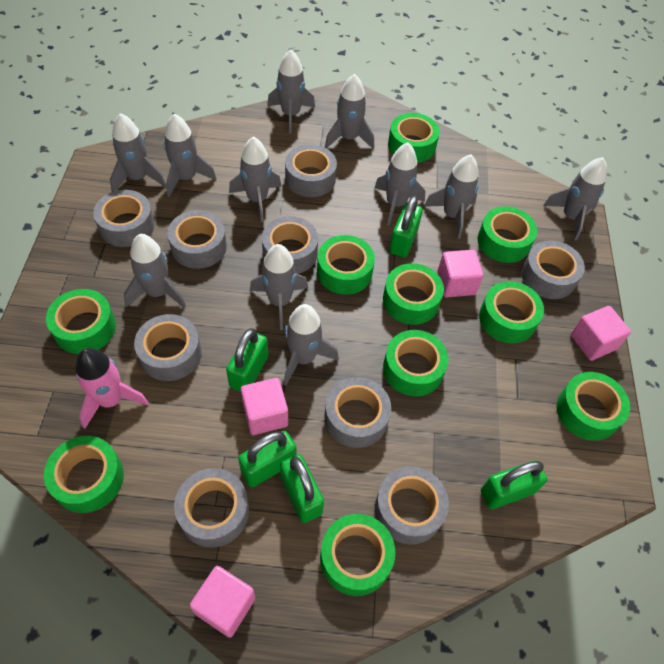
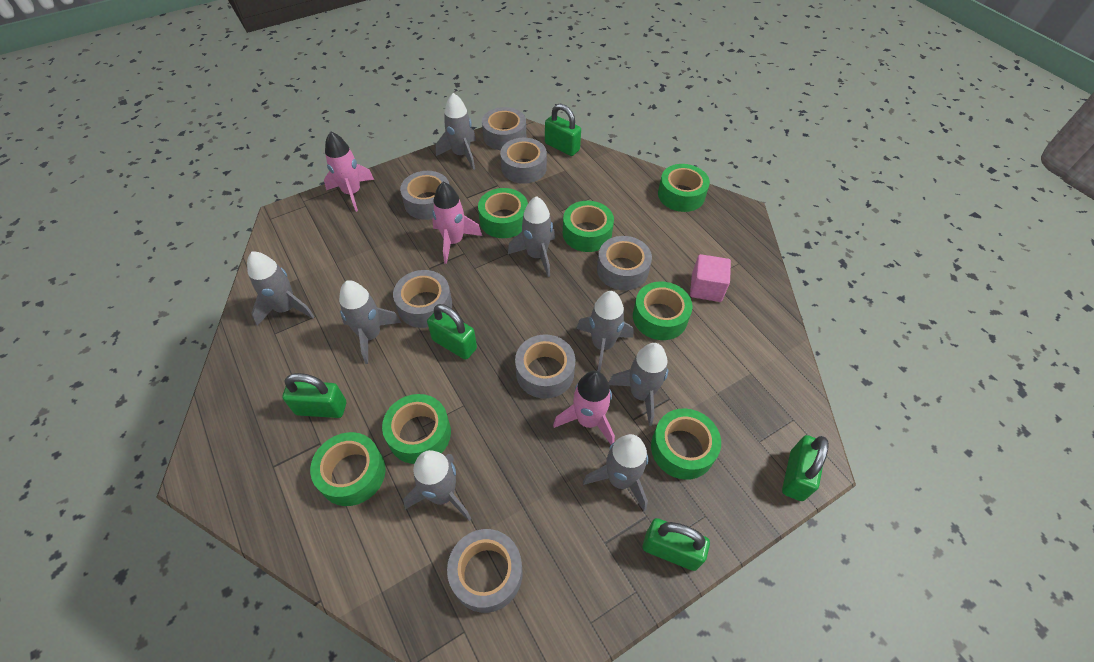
green tape: 10 -> 7
grey rocket: 11 -> 8
grey tape: 9 -> 7
pink cube: 4 -> 1
pink rocket: 1 -> 3

